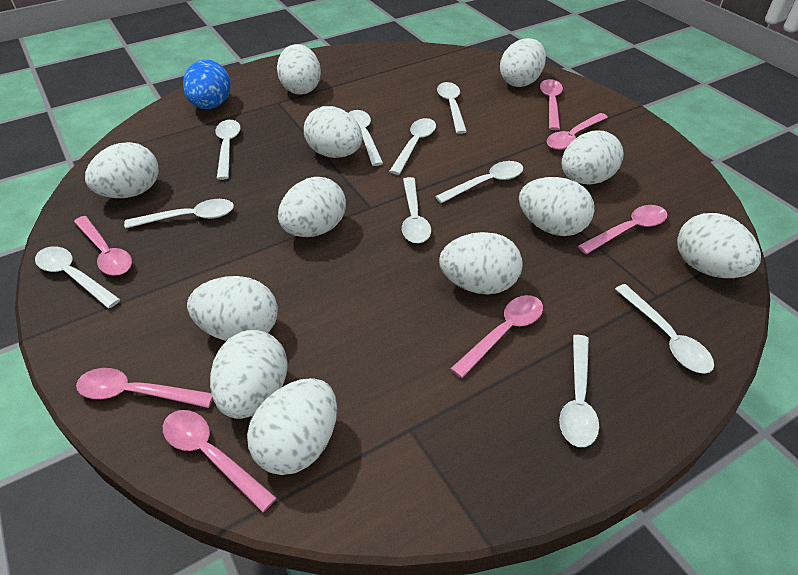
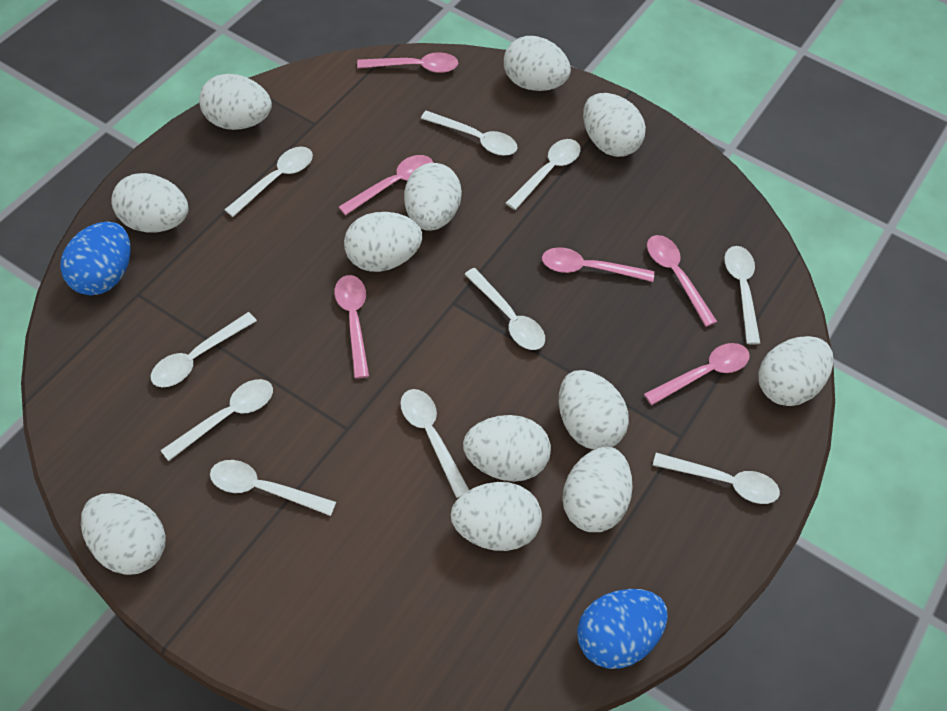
blue egg: 1 -> 2
pink spoon: 7 -> 6

